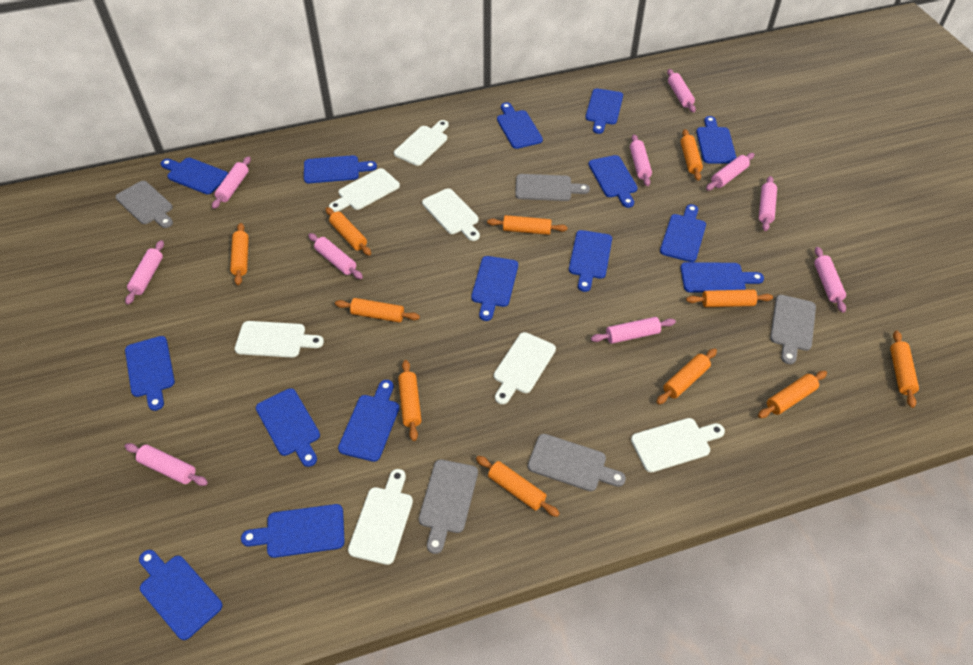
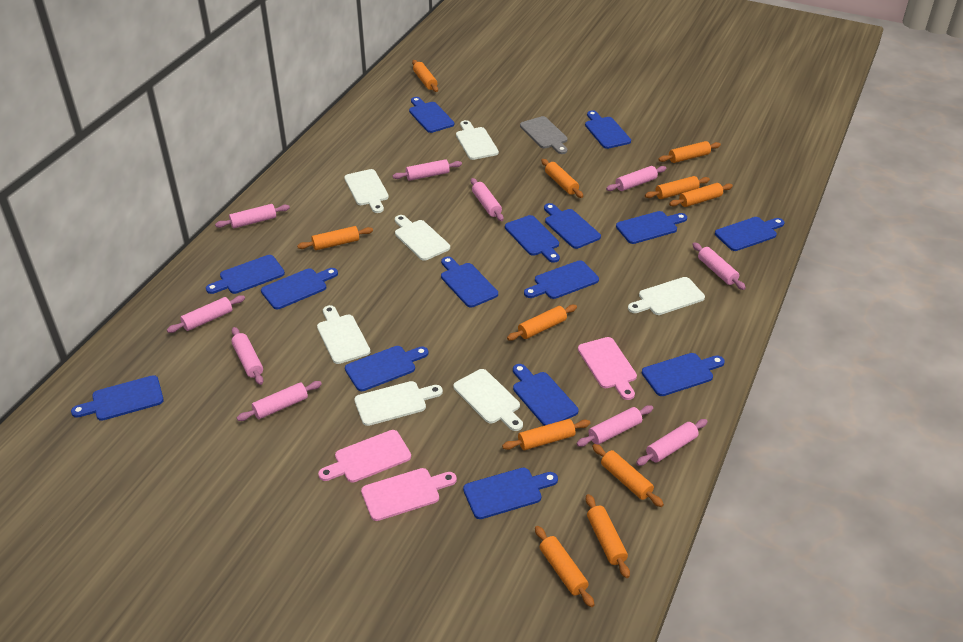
grey cutting board: 5 -> 1
pink cutting board: 0 -> 3

